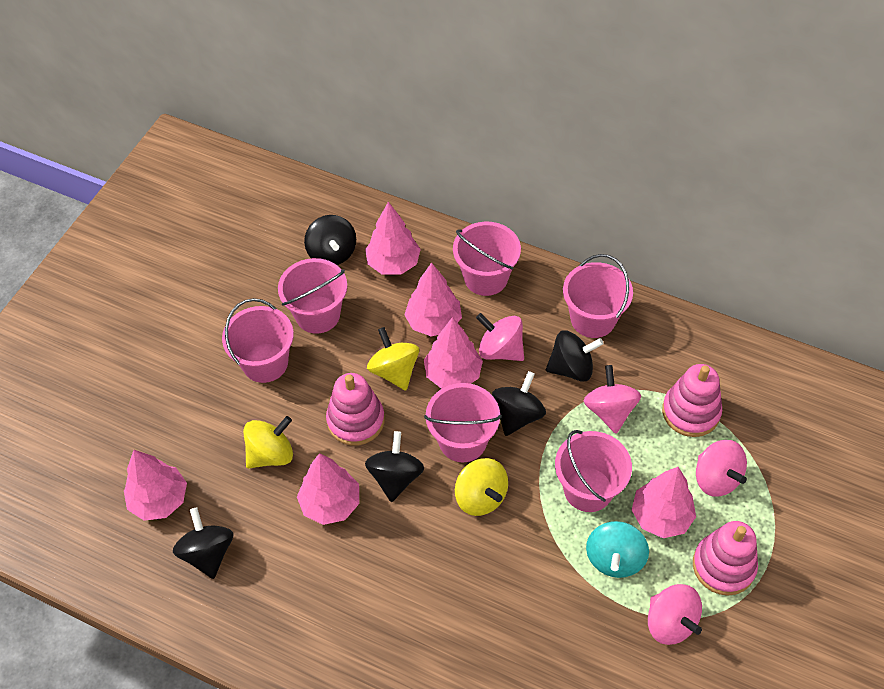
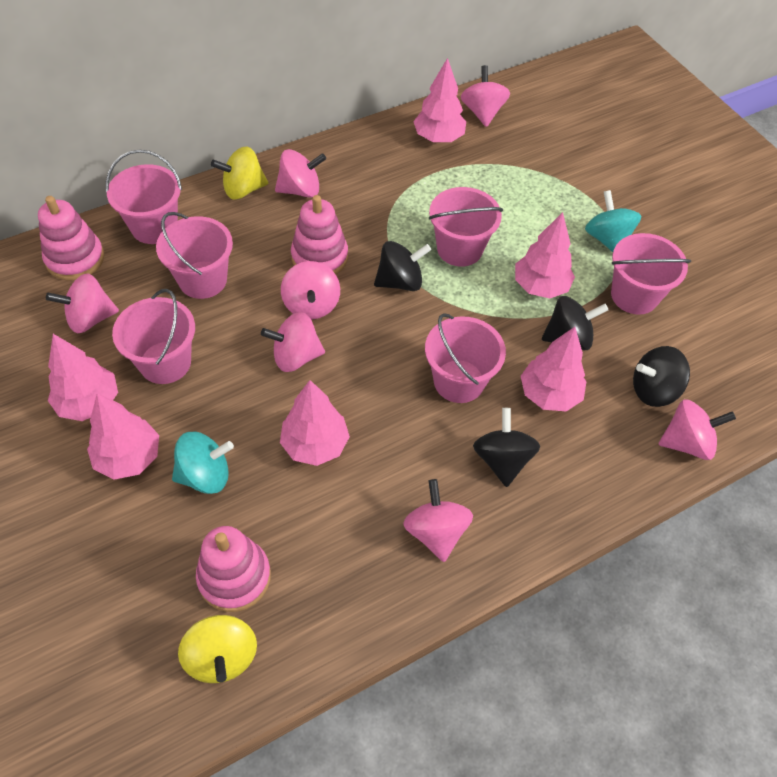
black spinning top: 5 -> 4
pink spinning top: 4 -> 7
turquoise spinning top: 1 -> 2
yellow spinning top: 3 -> 2

